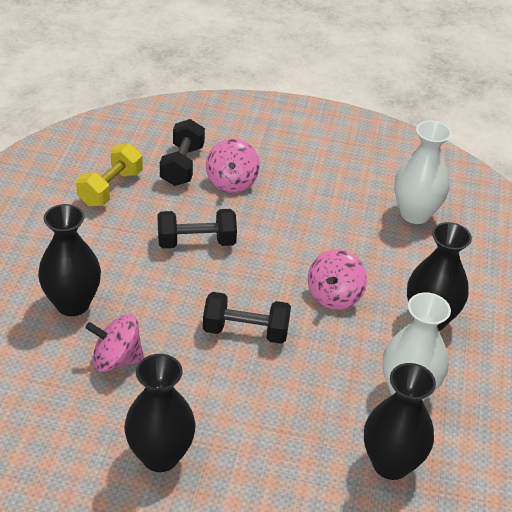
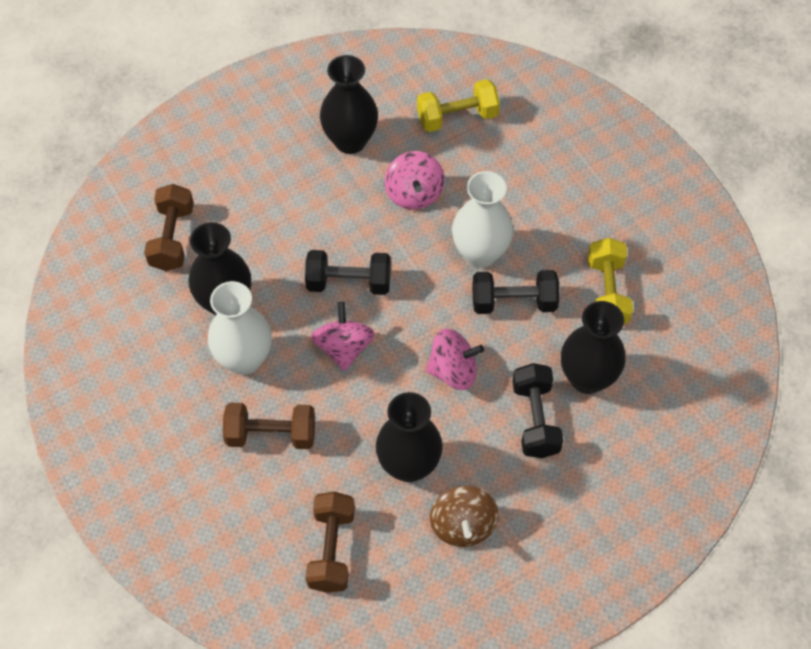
brown dumbbell: 0 -> 3
brown spinning top: 0 -> 1
yellow dumbbell: 1 -> 2

